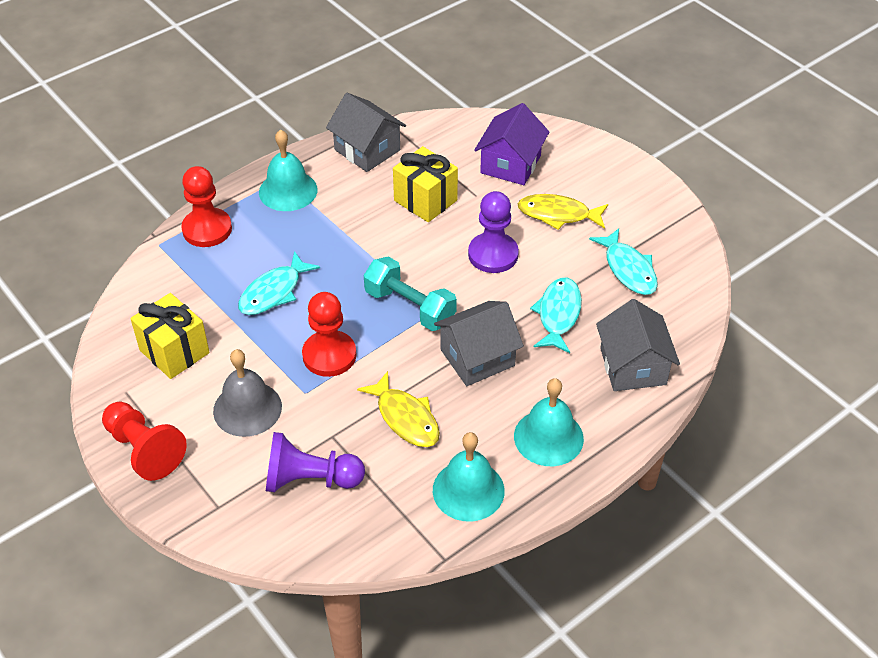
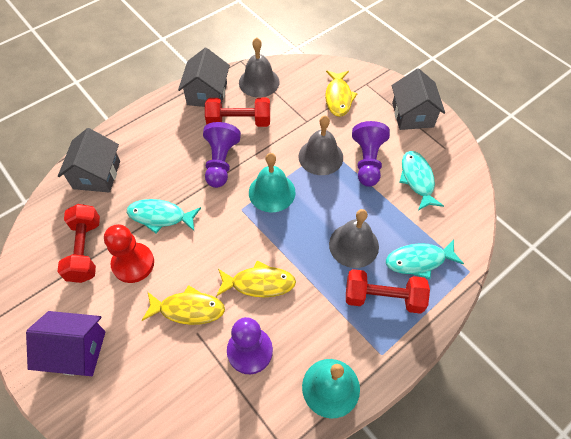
grey bell: 1 -> 3
purple pawn: 2 -> 3
red dumbbell: 0 -> 3
red pawn: 3 -> 1
turquoise bell: 3 -> 2
turquoise dumbbell: 1 -> 0
yellow fish: 2 -> 3
yellow gift: 2 -> 0

